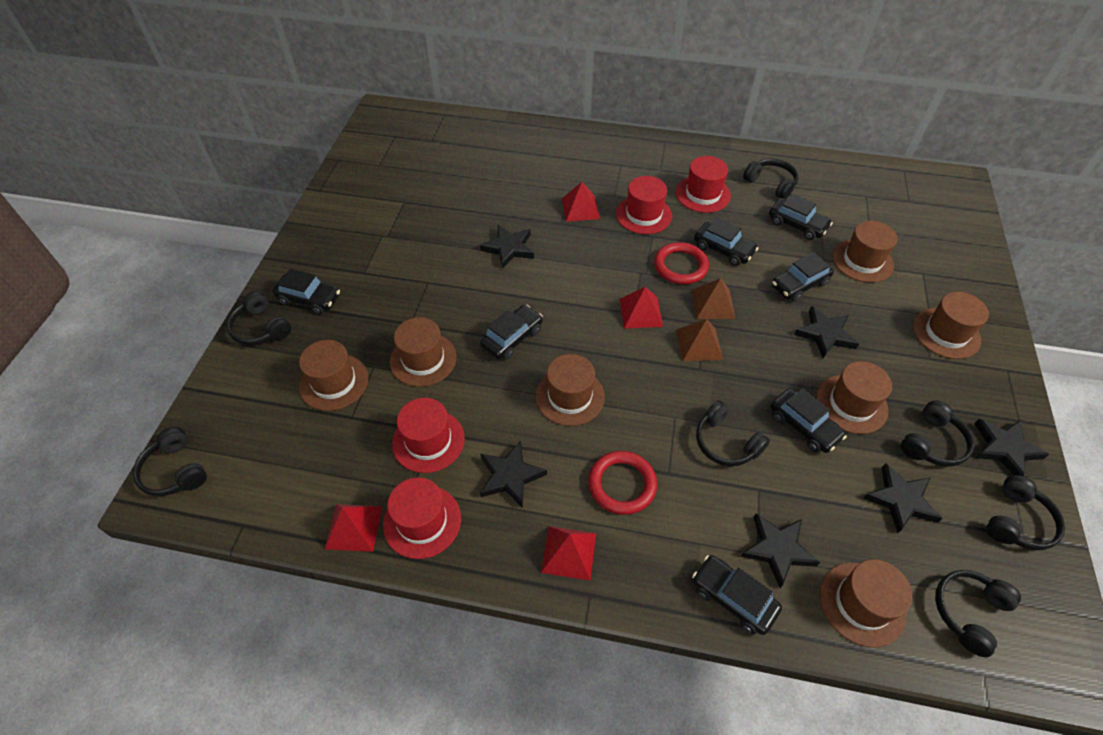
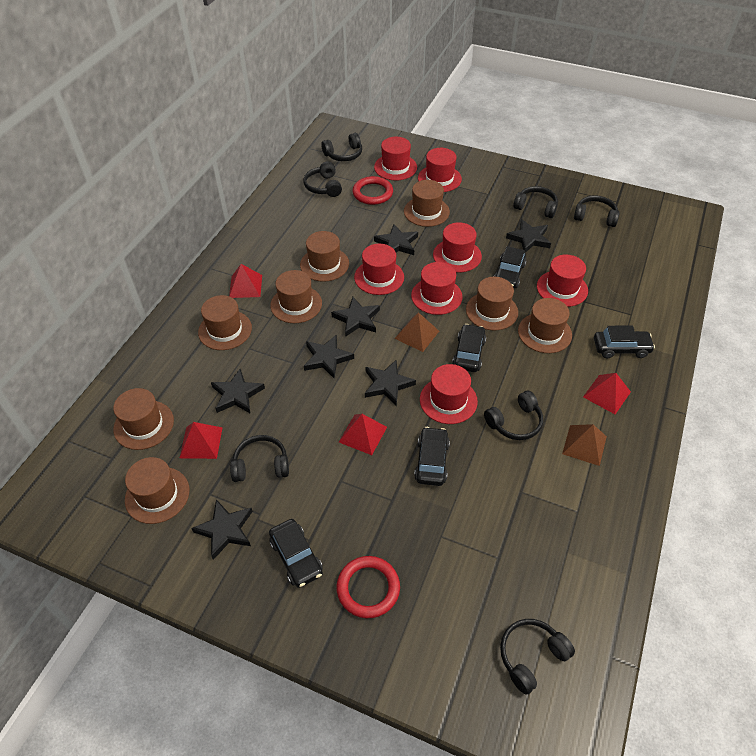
black car: 7 -> 5
black star: 6 -> 7
brown hat: 7 -> 8
red hat: 4 -> 7

